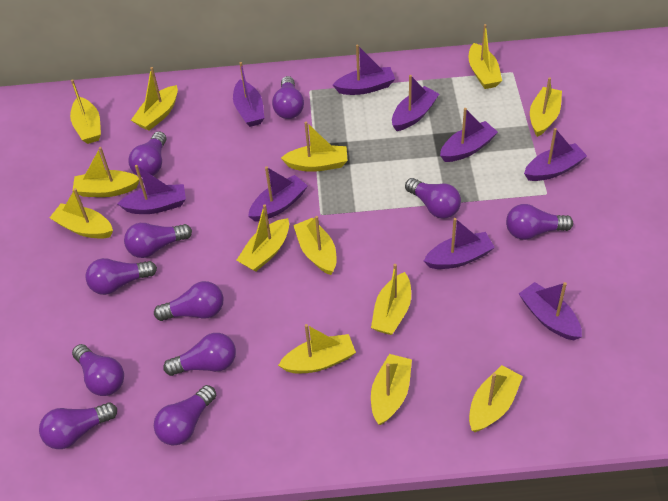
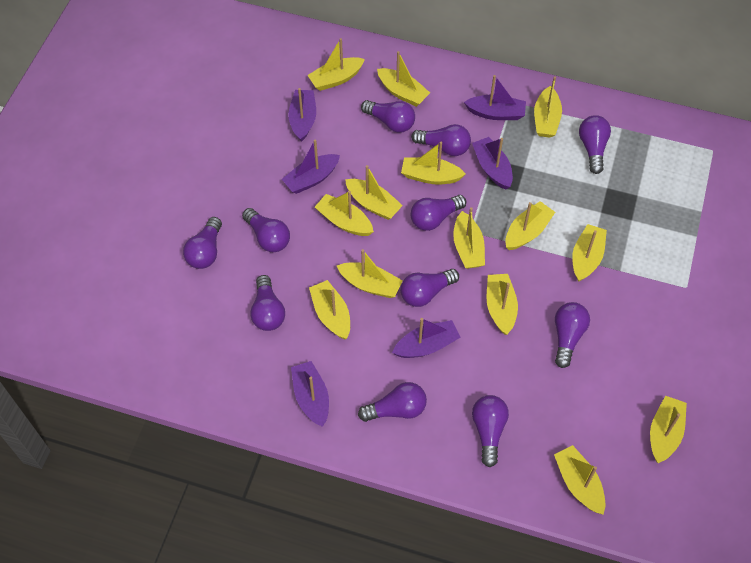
purple boat: 9 -> 6
yellow boat: 13 -> 14

